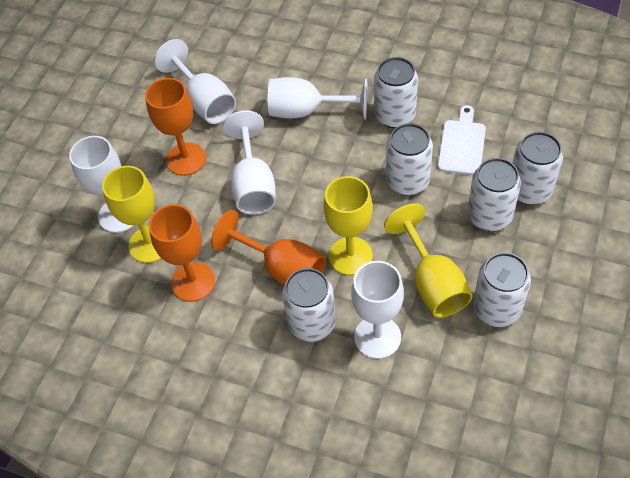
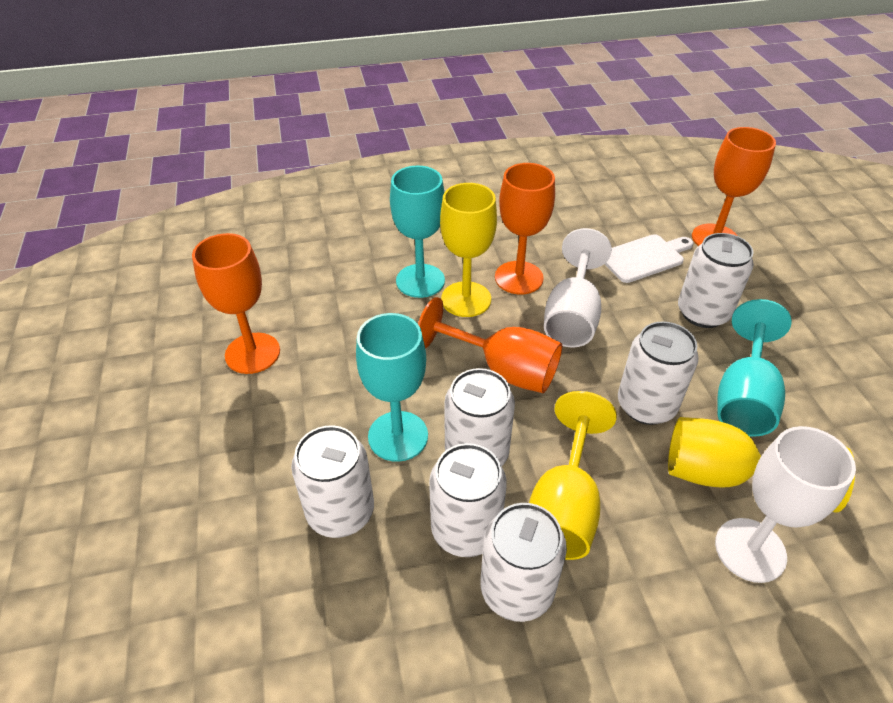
orange goblet: 3 -> 4
turquoise goblet: 0 -> 3
white goblet: 5 -> 2

